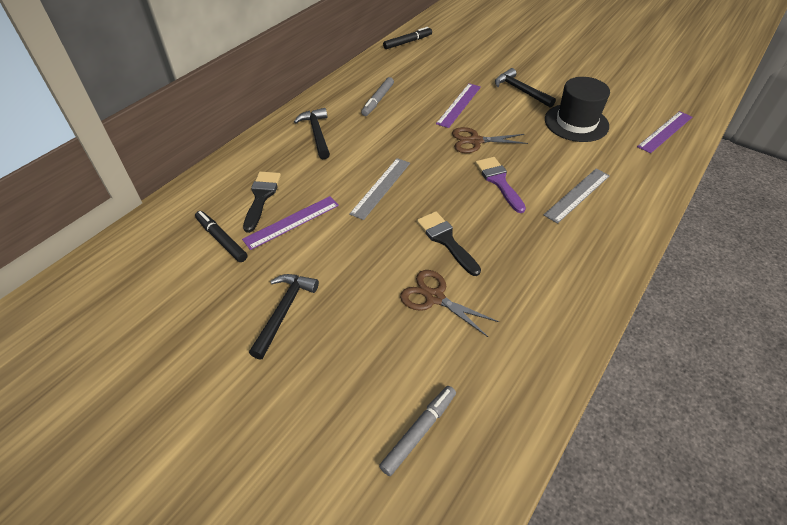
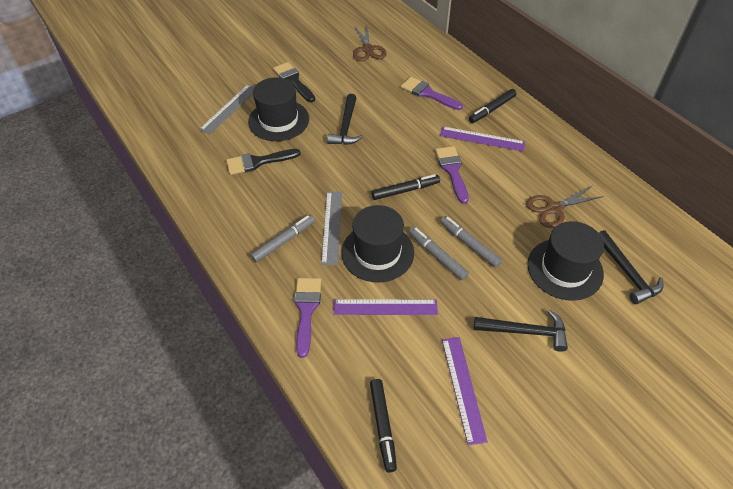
black hat: 1 -> 3
black marker: 2 -> 3
grey marker: 2 -> 3
purple brush: 1 -> 3

